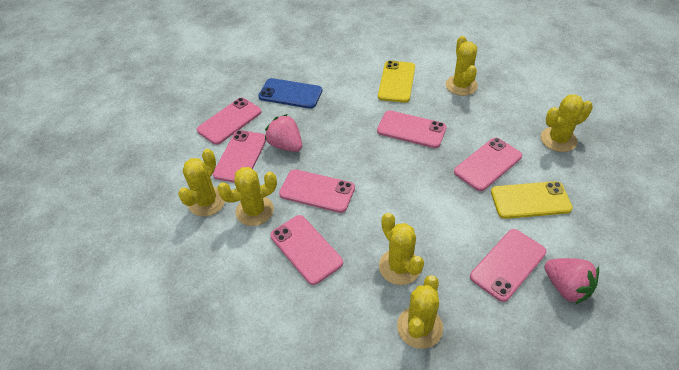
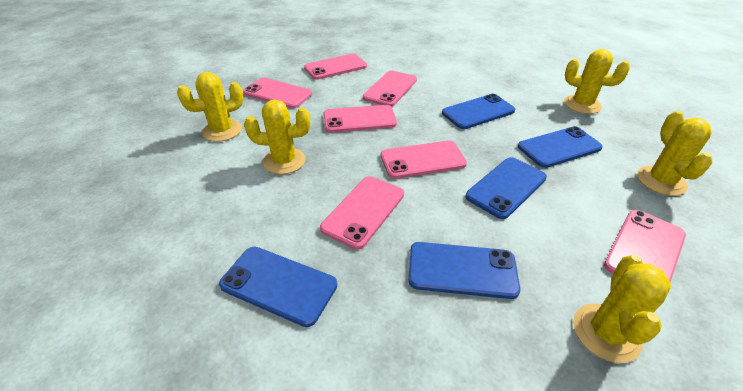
blue phone: 1 -> 5
pink strawberry: 2 -> 0
yellow cactus: 6 -> 5
yellow phone: 2 -> 0

